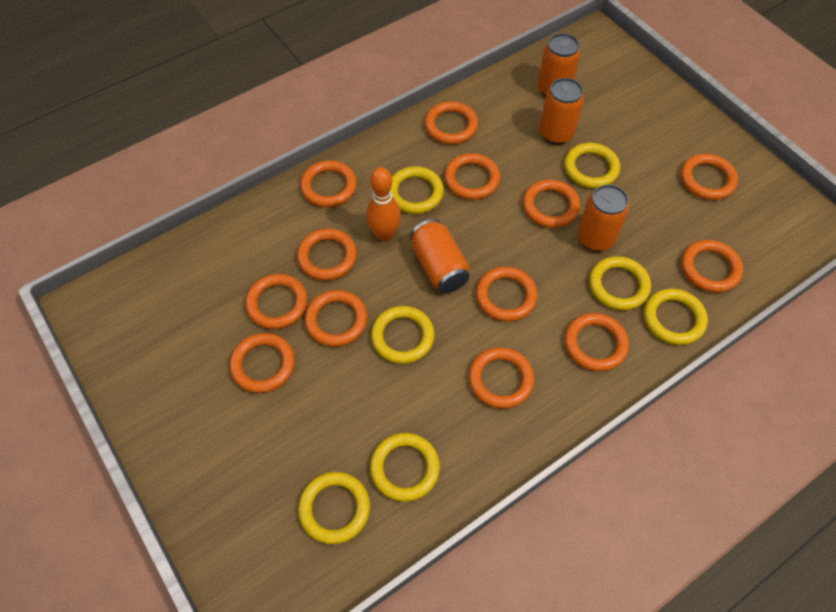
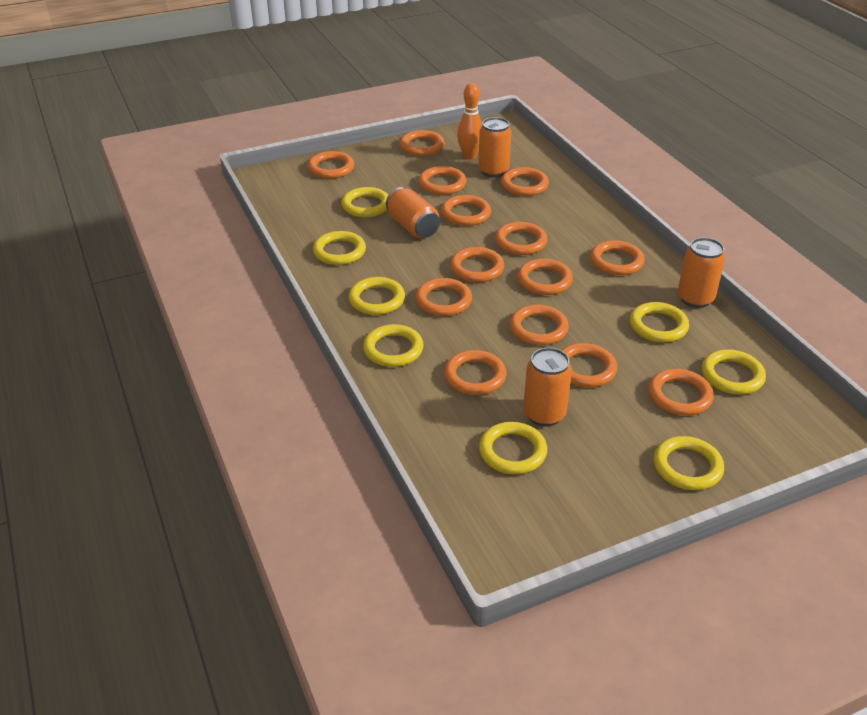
orange ring: 13 -> 14
yellow ring: 7 -> 8

